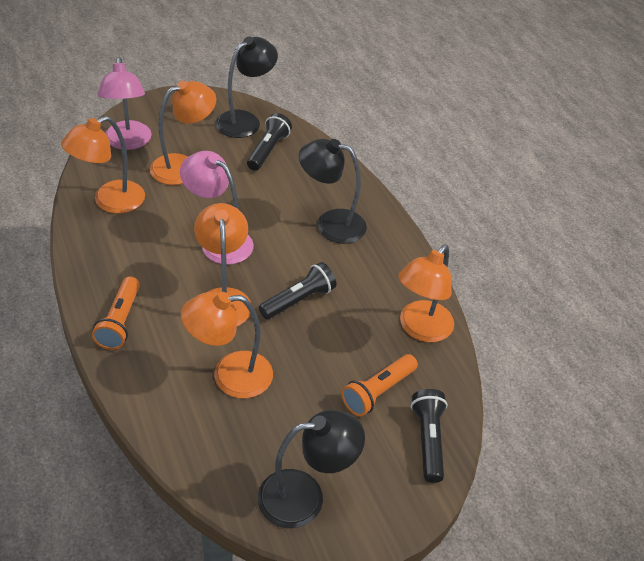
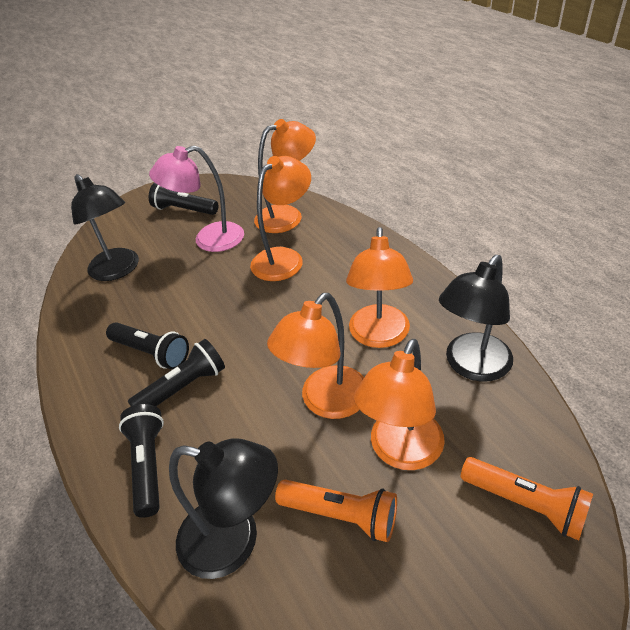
black flashlight: 3 -> 4
pink lamp: 2 -> 1

